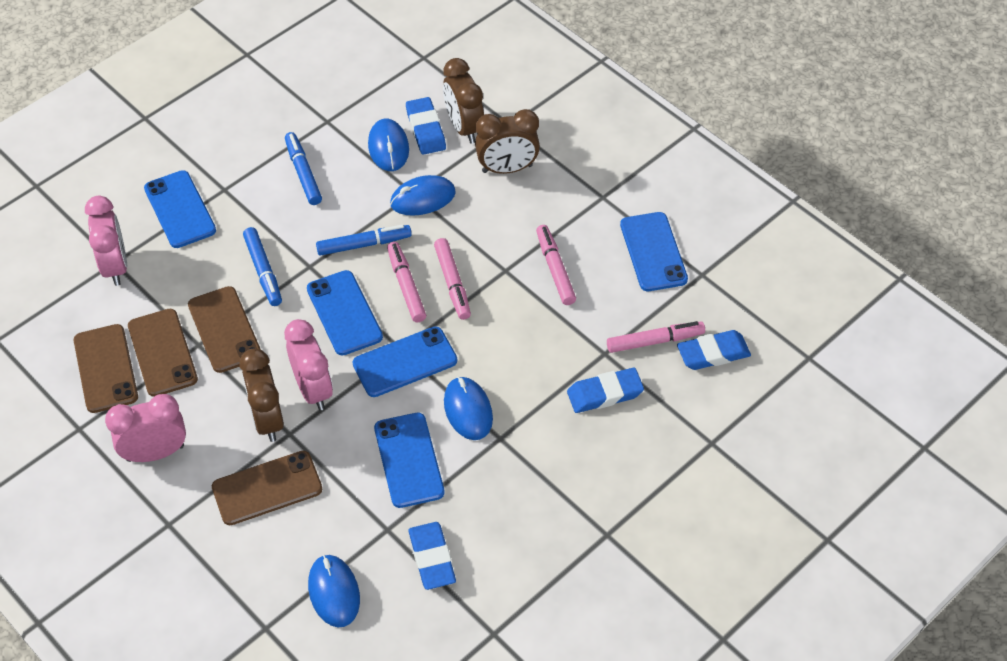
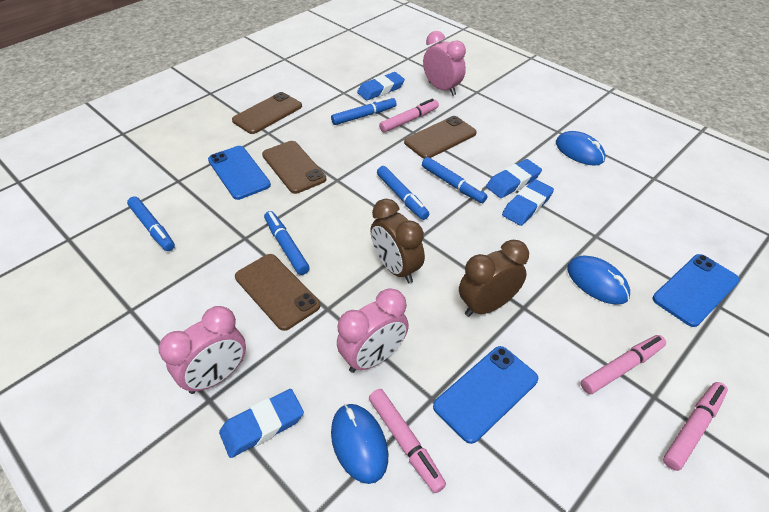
blue marker: 3 -> 5
blue mouse: 4 -> 3
blue phone: 5 -> 3
brown clock: 3 -> 2

